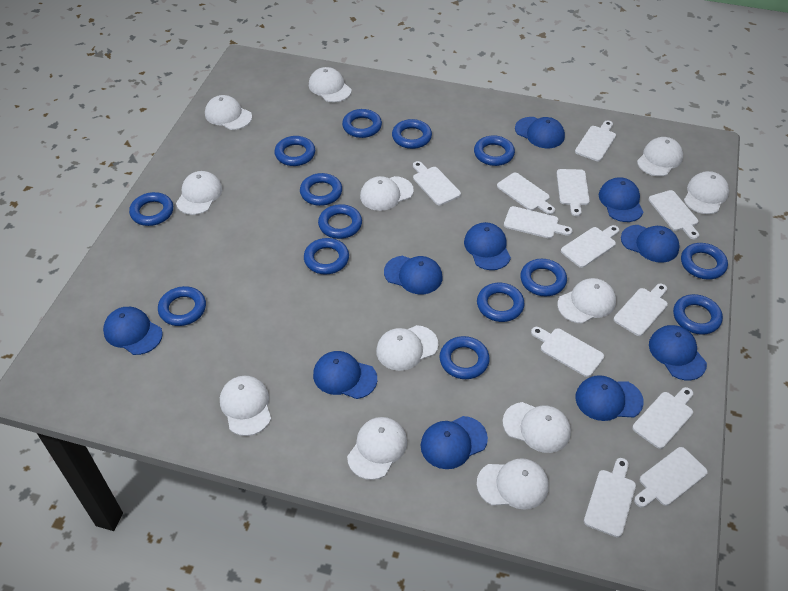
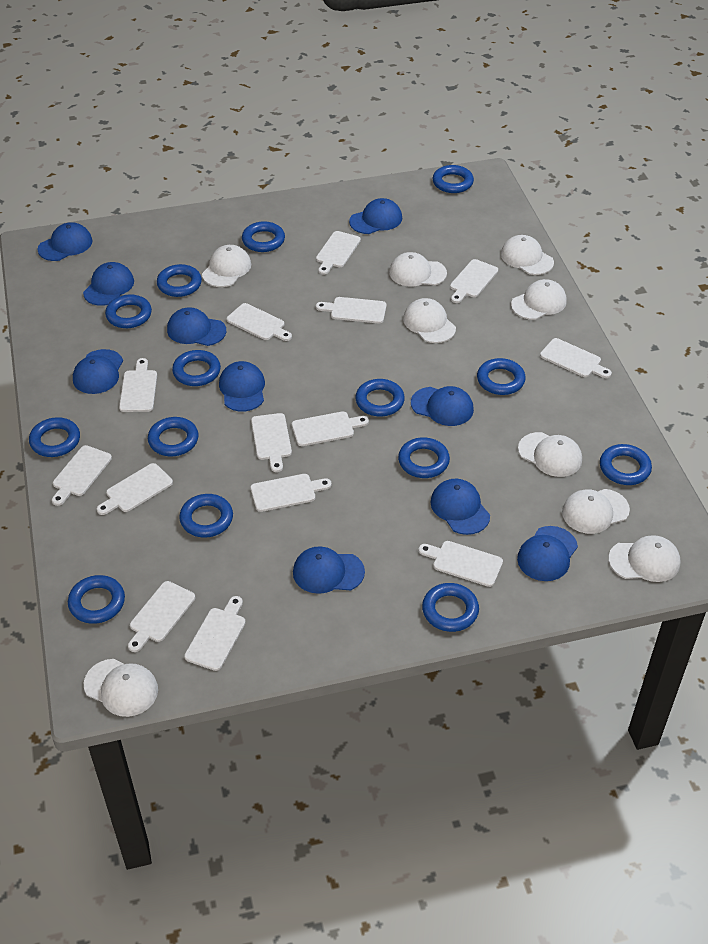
white cap: 12 -> 9
white cutting board: 12 -> 14

